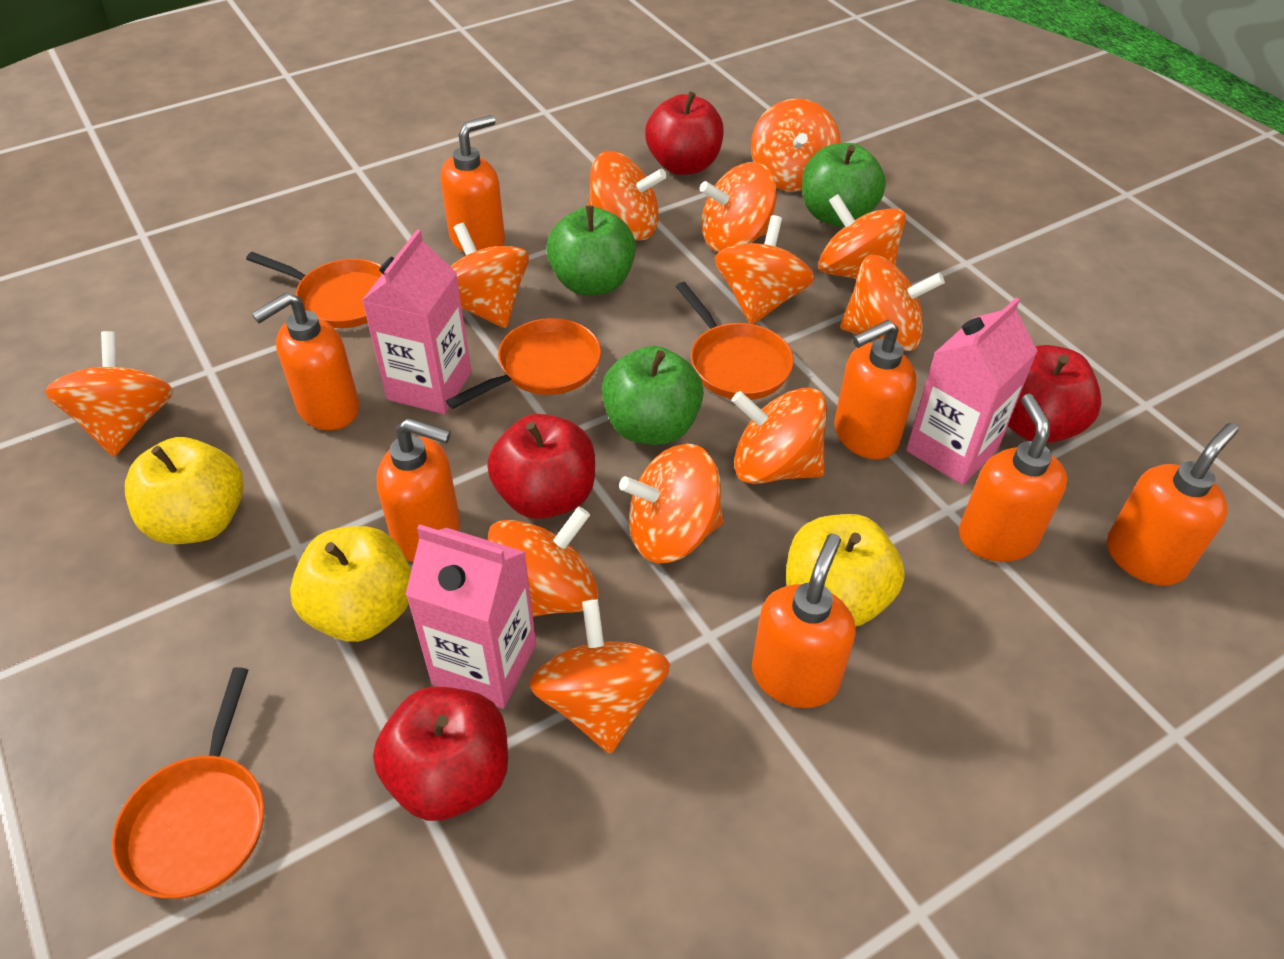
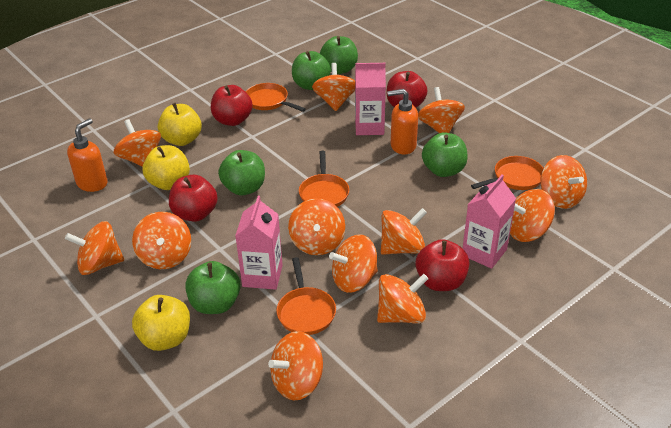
green apple: 3 -> 5
orange soap dispenser: 7 -> 2

